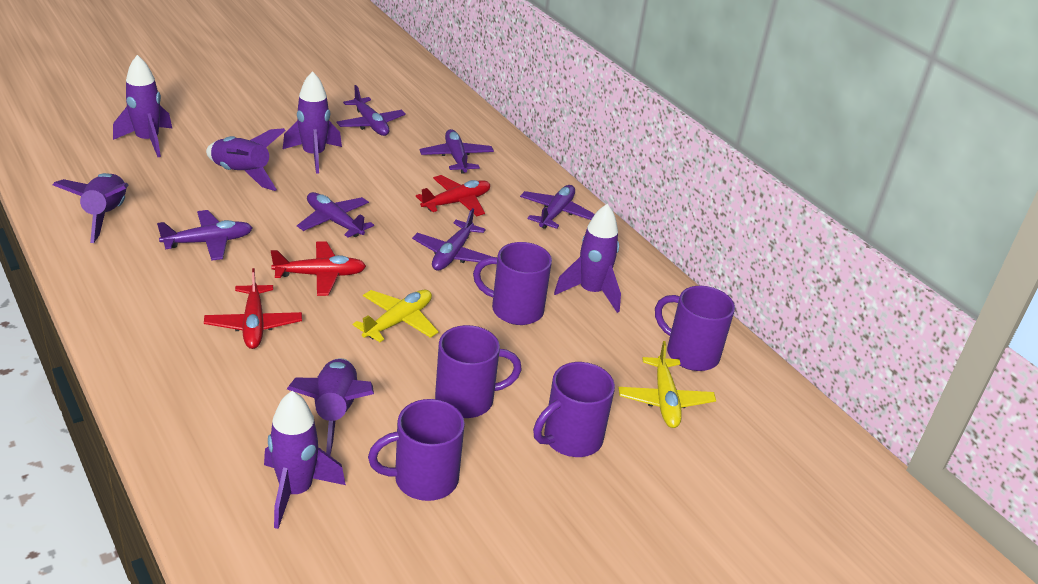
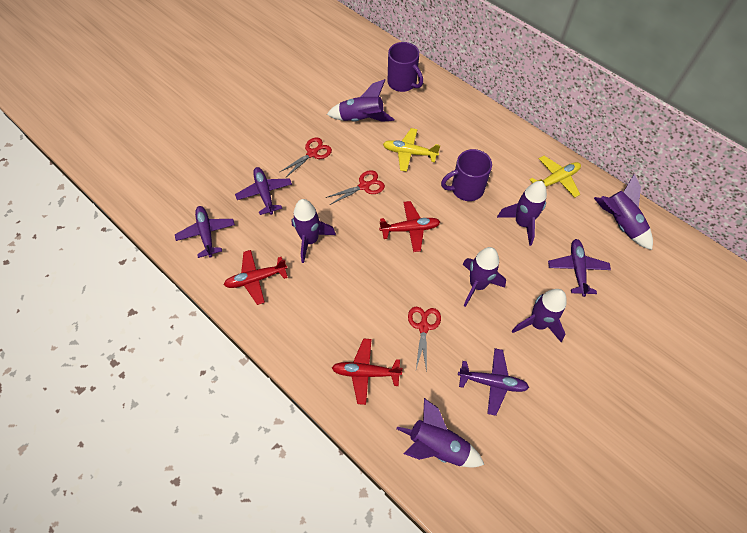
purple mug: 5 -> 2
purple plane: 6 -> 4
red scissors: 0 -> 3

